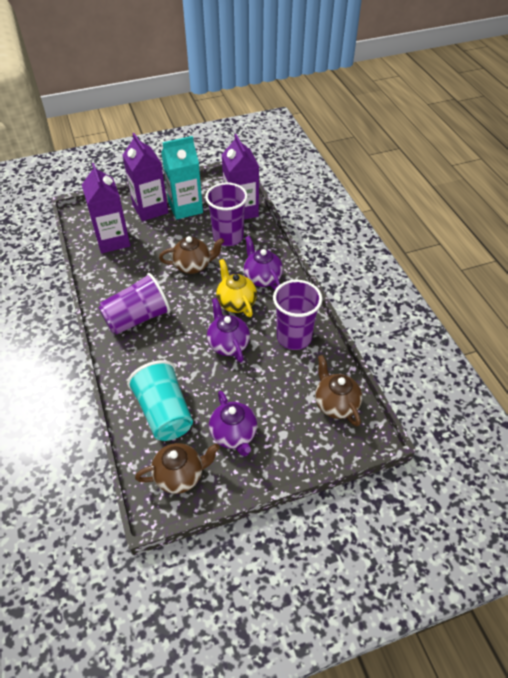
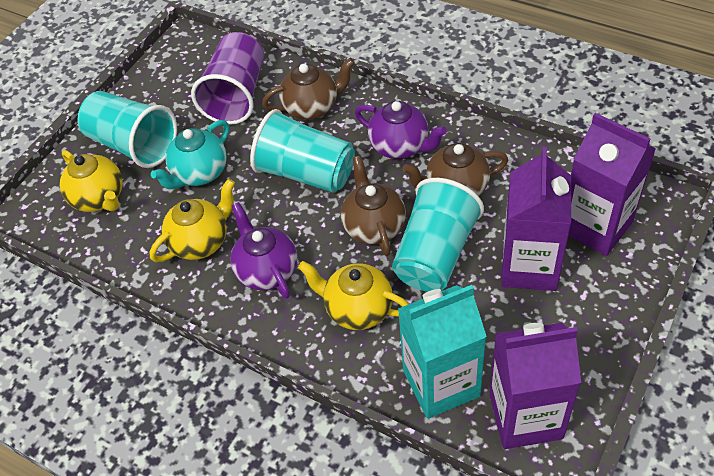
purple cup: 3 -> 1
purple teapot: 3 -> 2
turquoise cup: 1 -> 3
turquoise teapot: 0 -> 1
yellow teapot: 1 -> 3

